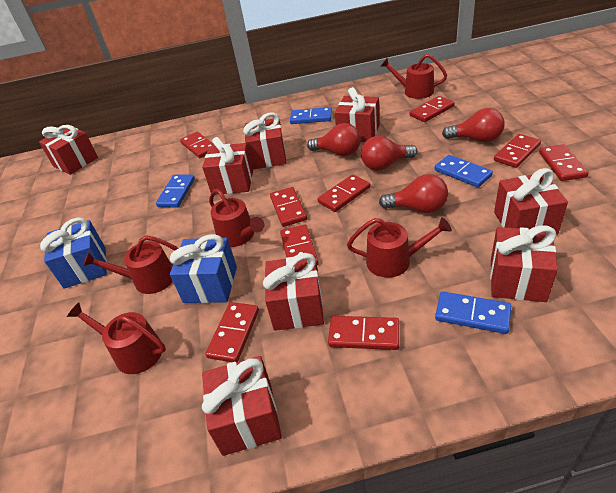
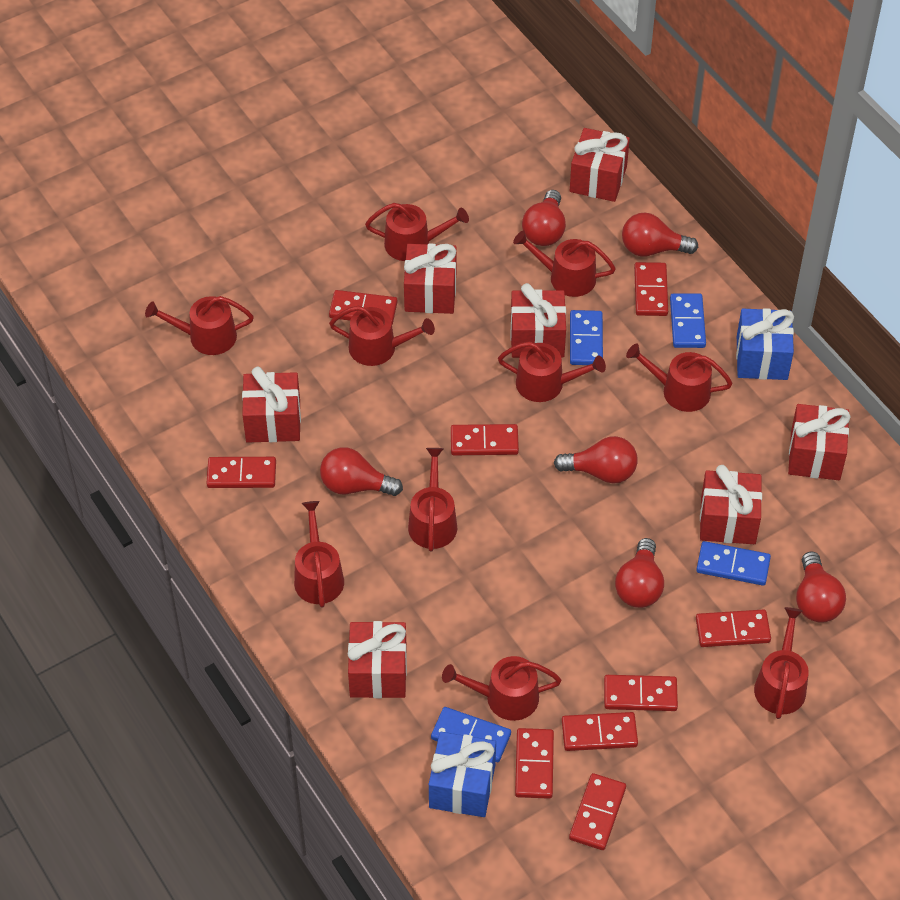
red gift: 8 -> 7
red light bulb: 4 -> 6
red watering can: 5 -> 10

